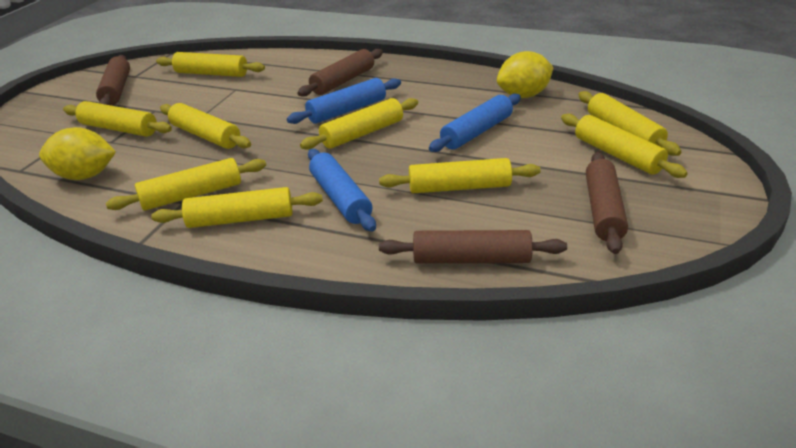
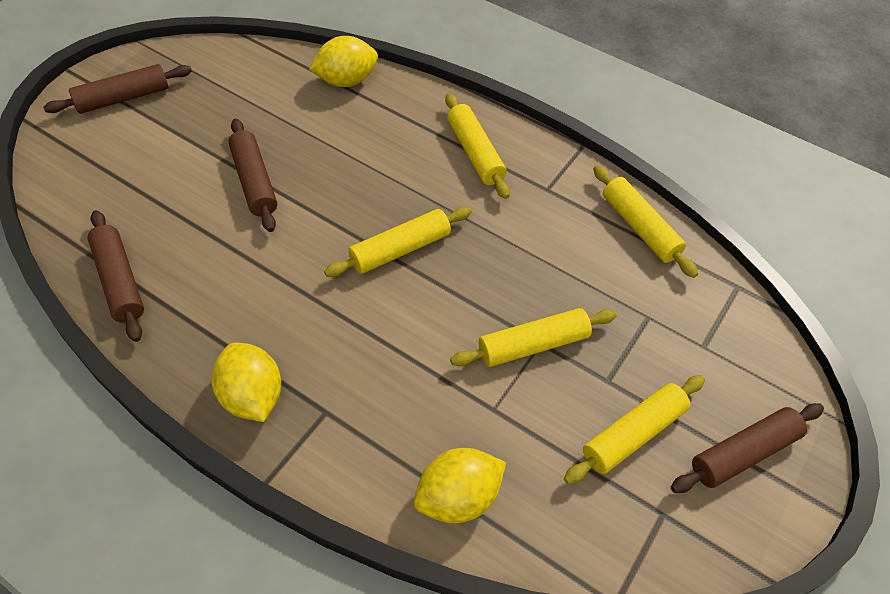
blue rolling pin: 3 -> 0
yellow lemon: 2 -> 3
yellow rolling pin: 9 -> 5

